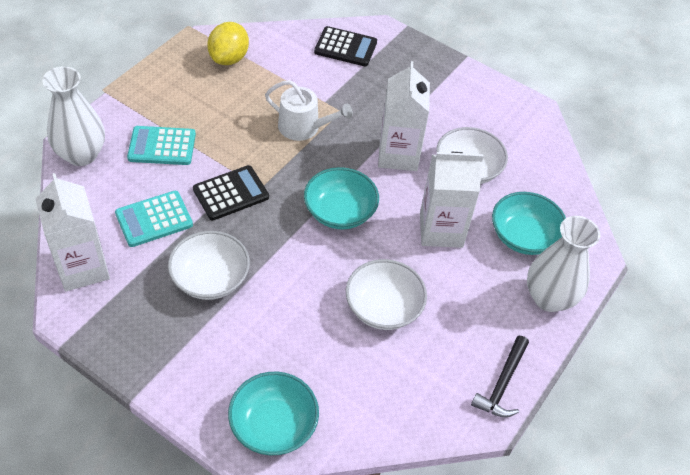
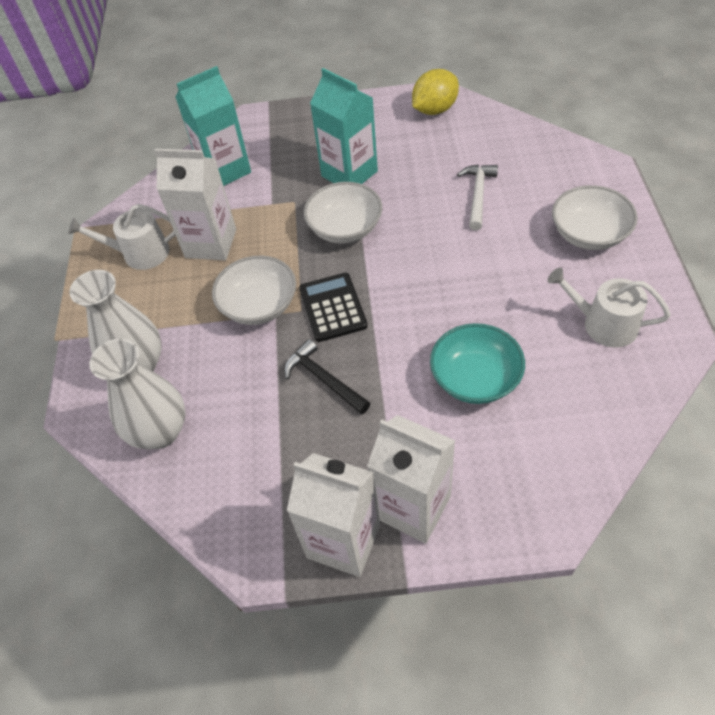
black calculator: 2 -> 1
turquoise bowl: 3 -> 1
turquoise calculator: 2 -> 0
turquoise carton: 0 -> 2
white hammer: 0 -> 1
white watering can: 1 -> 2

